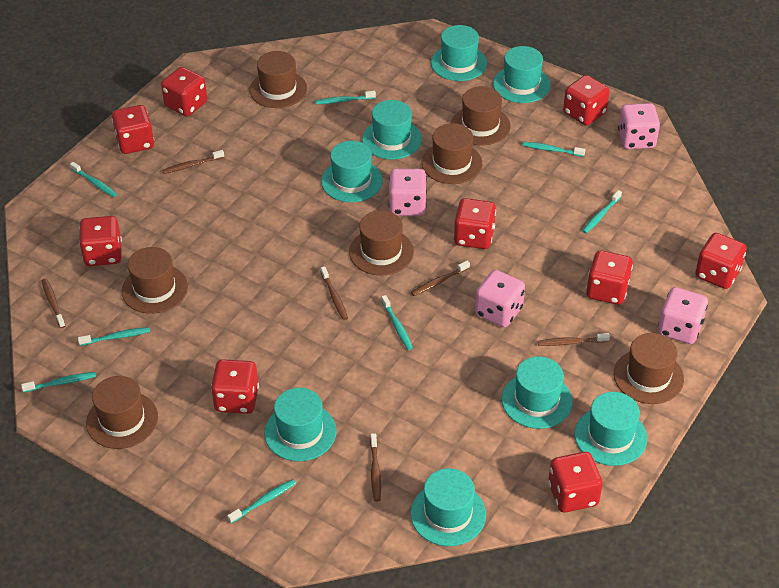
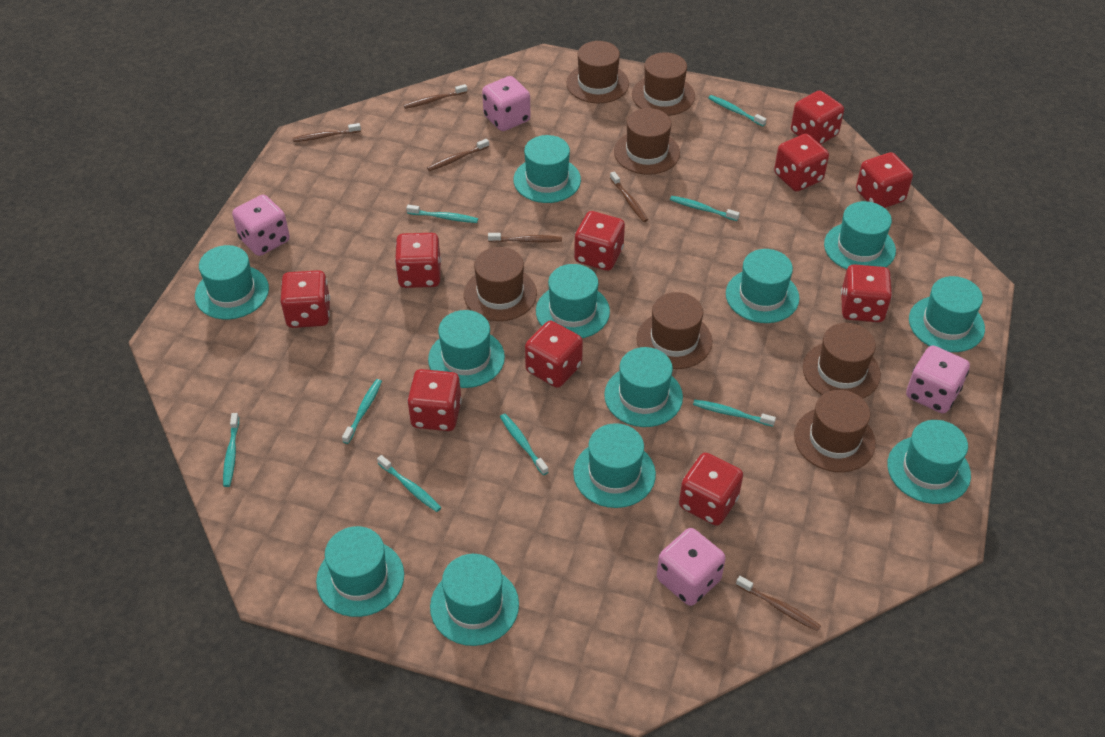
red dice: 9 -> 10
turquoise hat: 8 -> 12

